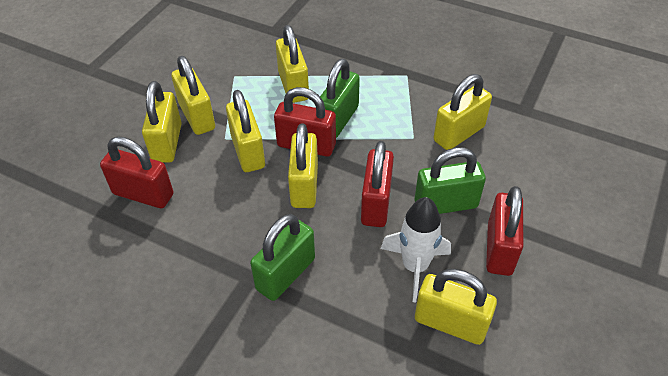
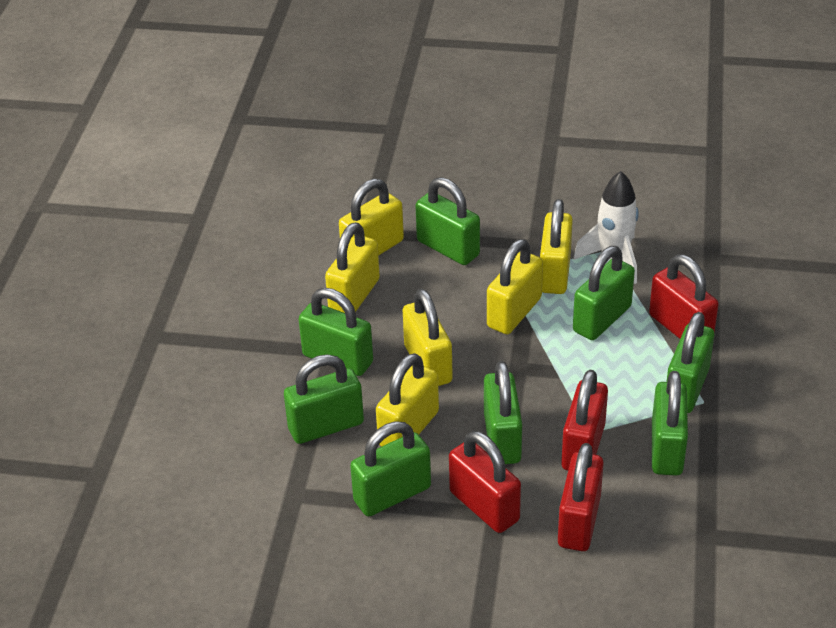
green padlock: 3 -> 8
yellow padlock: 7 -> 6

